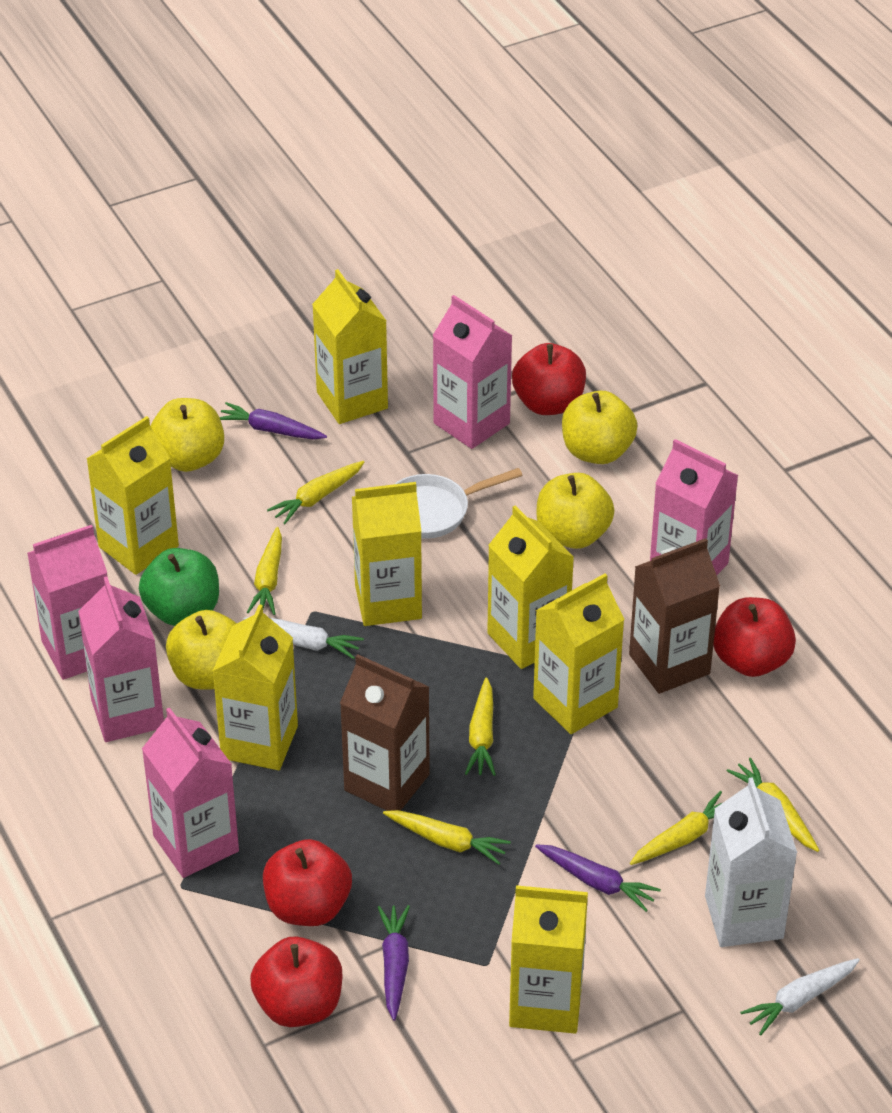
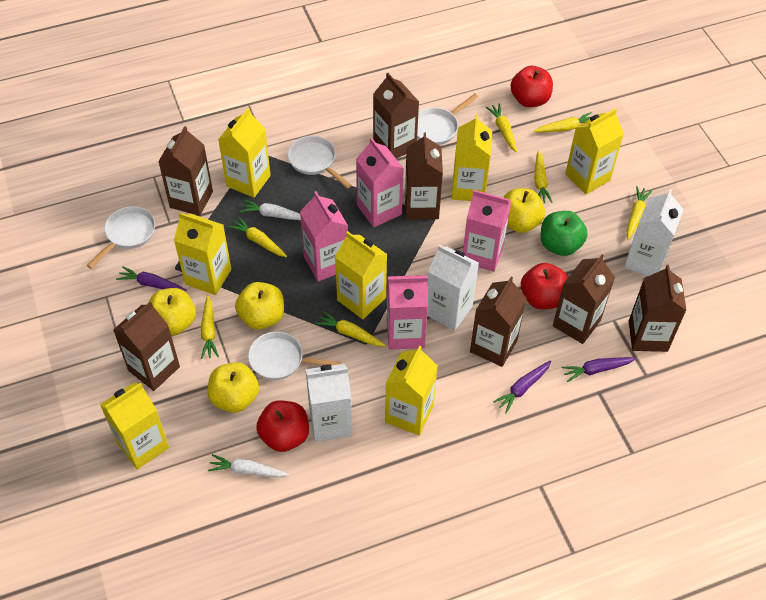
brown carton: 2 -> 7
pink carton: 5 -> 4
red apple: 4 -> 3
white carton: 1 -> 3
white pan: 1 -> 4
yellow carrot: 6 -> 7

